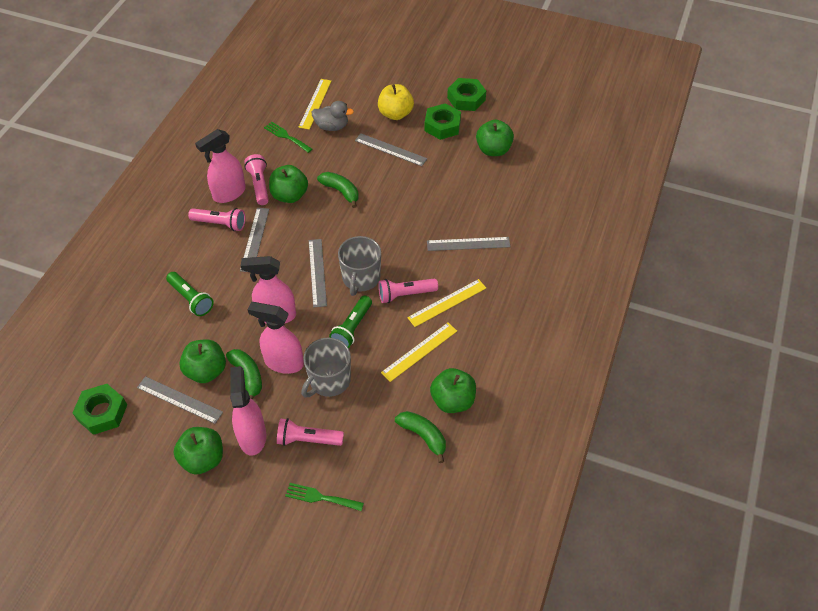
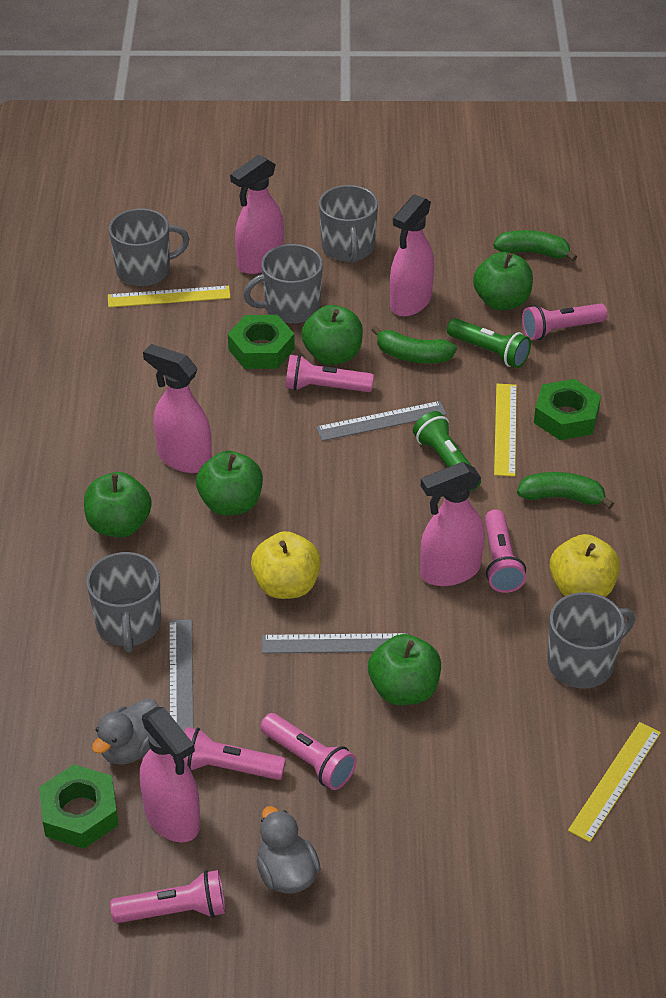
green fork: 2 -> 0
grey duck: 1 -> 2
grey mug: 2 -> 5
grey ruler: 5 -> 3
pink flashlight: 4 -> 6
pink spray bottle: 4 -> 5
yellow apple: 1 -> 2

